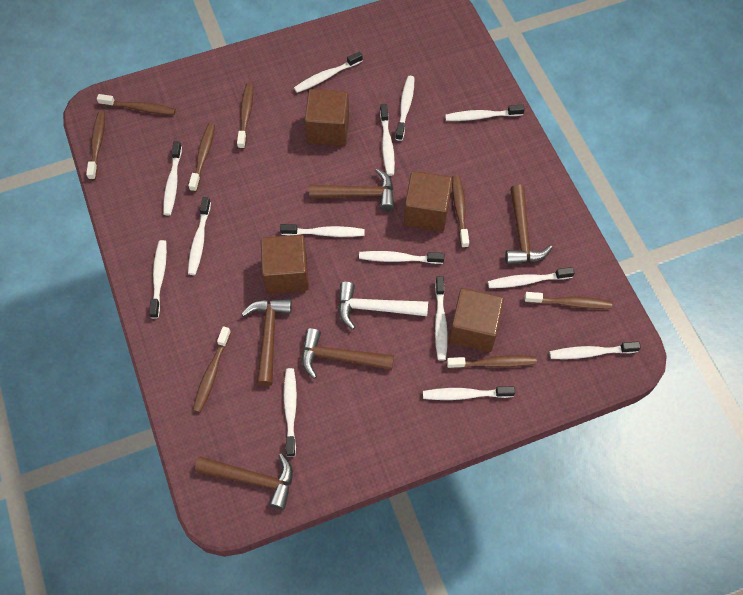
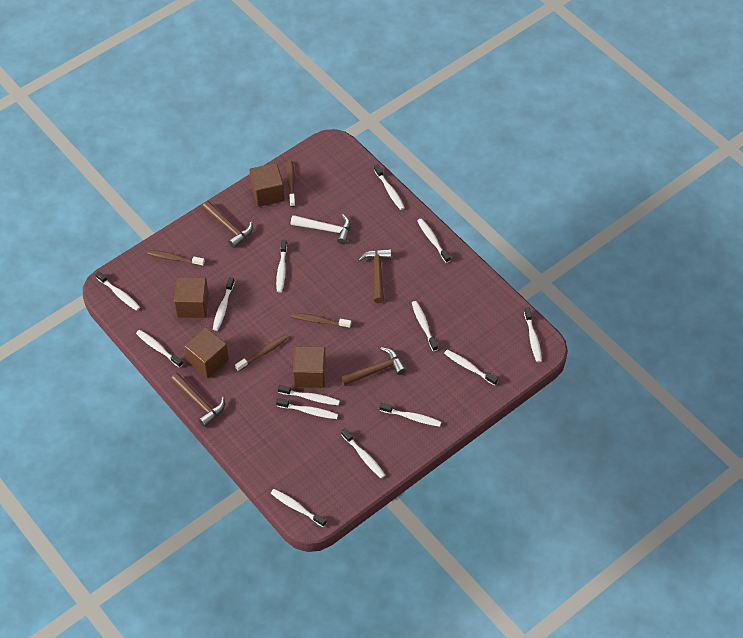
brown hammer: 5 -> 4
brown toothbrush: 8 -> 4

